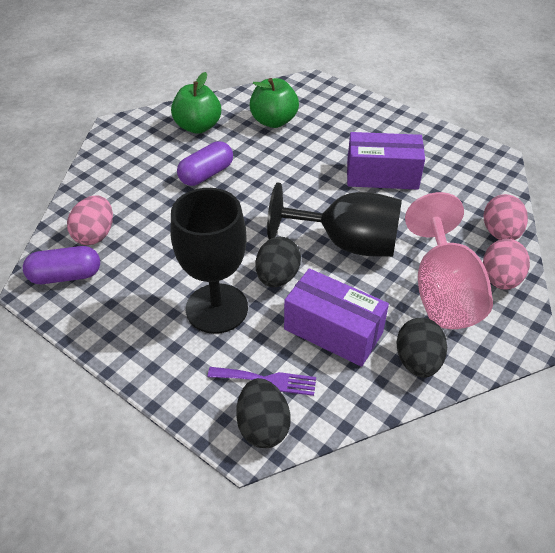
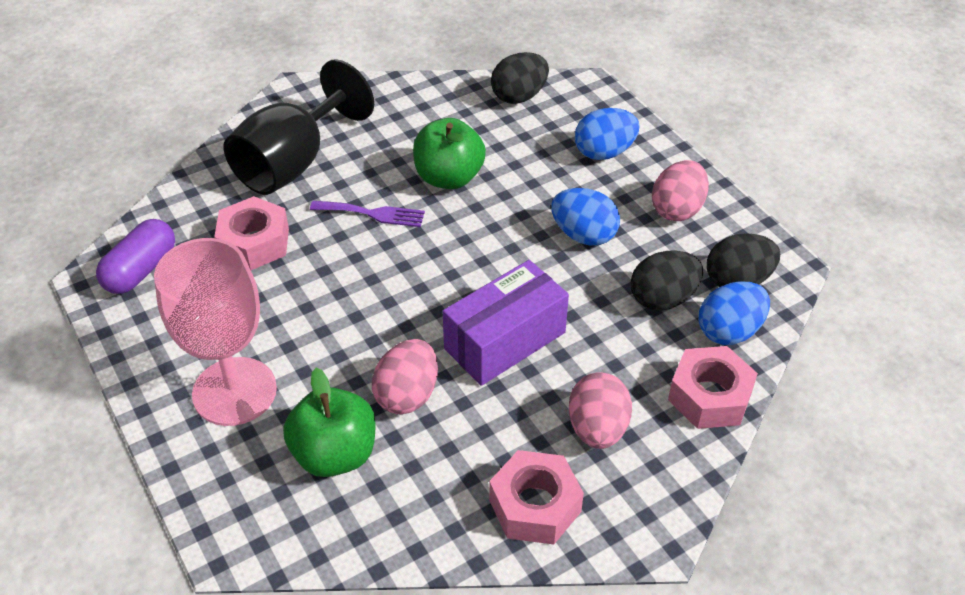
black goblet: 2 -> 1
blue egg: 0 -> 3
pink nut: 0 -> 3
purple box: 2 -> 1
purple capsule: 2 -> 1

